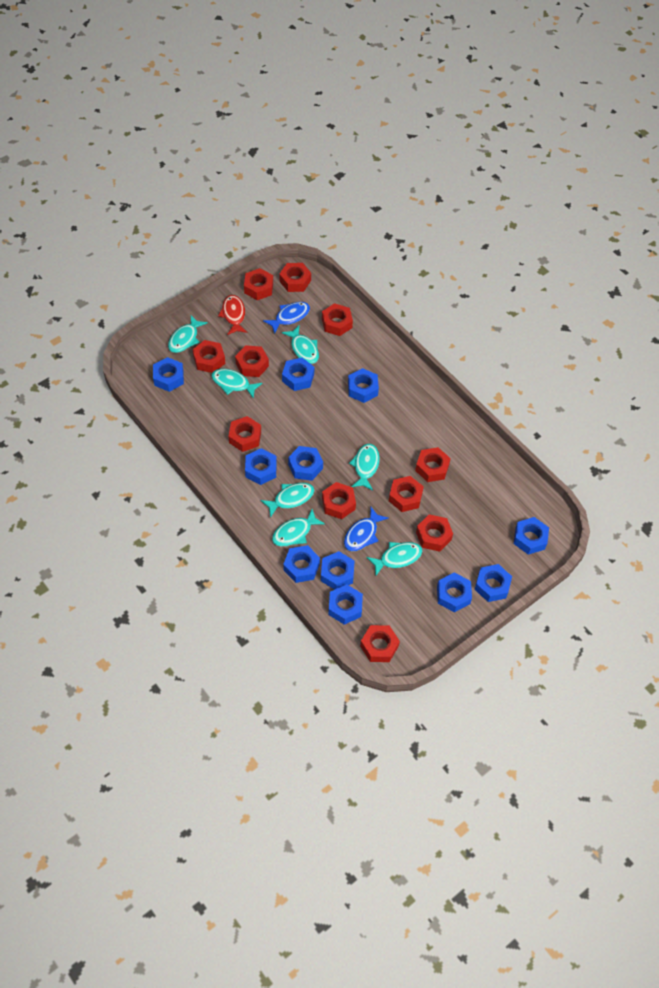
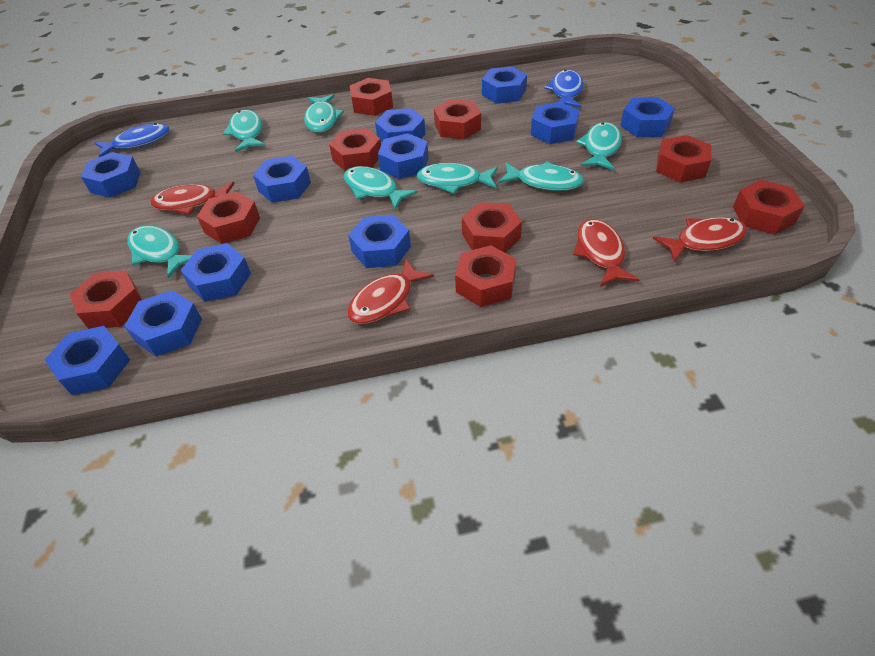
red fish: 1 -> 4
red nut: 11 -> 9

